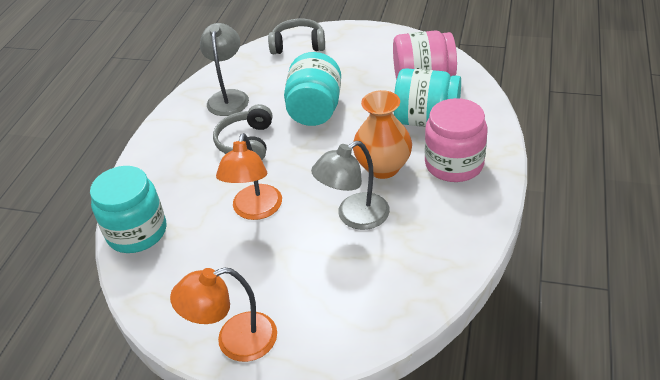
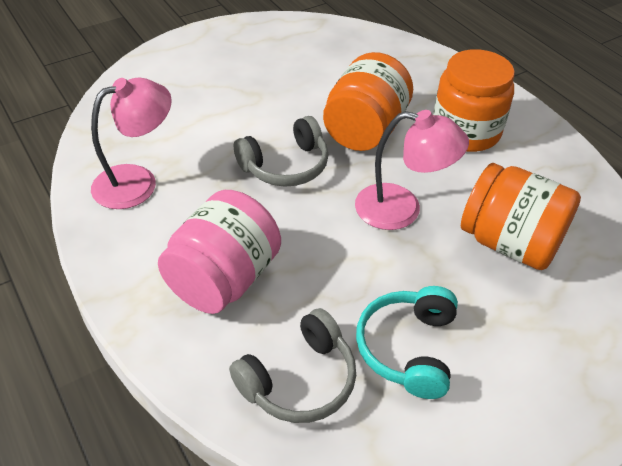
grey lamp: 2 -> 0
orange jar: 0 -> 3
orange lamp: 2 -> 0
orange vase: 1 -> 0
pink jar: 2 -> 1
pink lamp: 0 -> 2
turquoise headphones: 0 -> 1
turquoise jar: 3 -> 0

